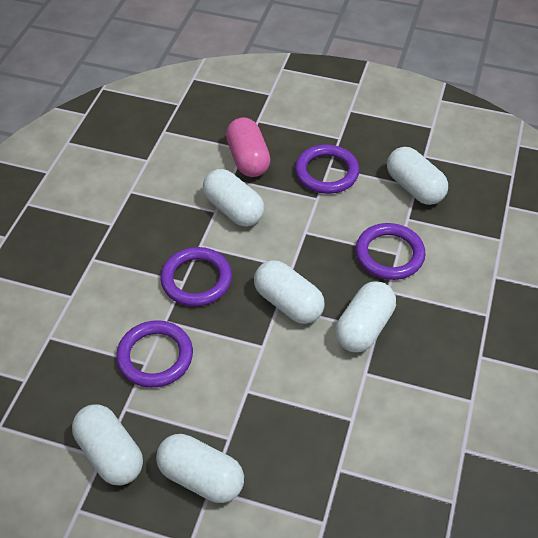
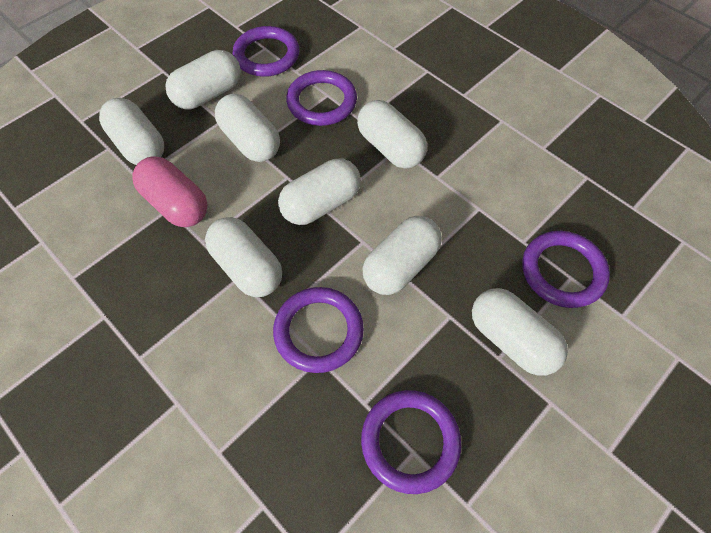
purple ring: 4 -> 5
white capsule: 6 -> 8

